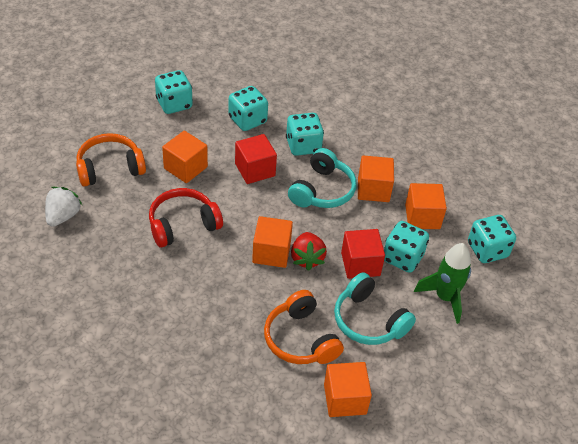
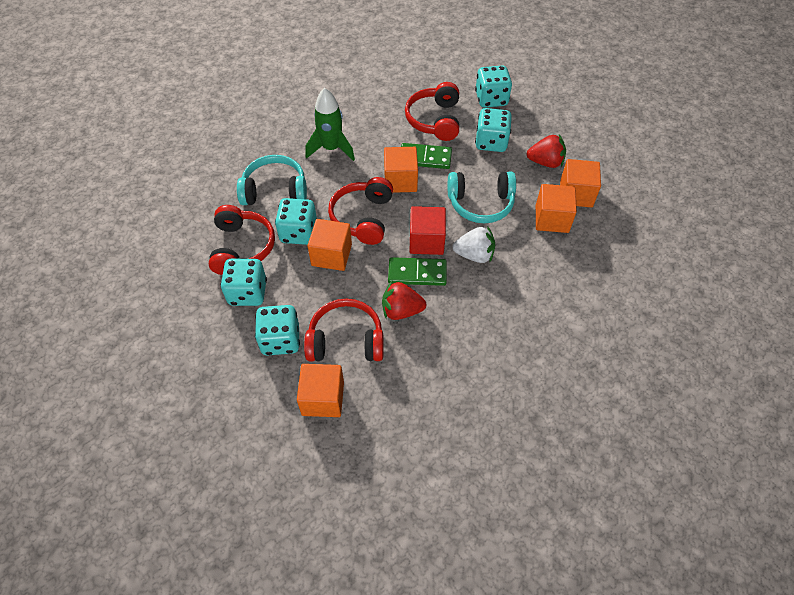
green domino: 0 -> 2
orange headphones: 2 -> 0
red cube: 2 -> 1
red headphones: 1 -> 4
red strawberry: 1 -> 2

